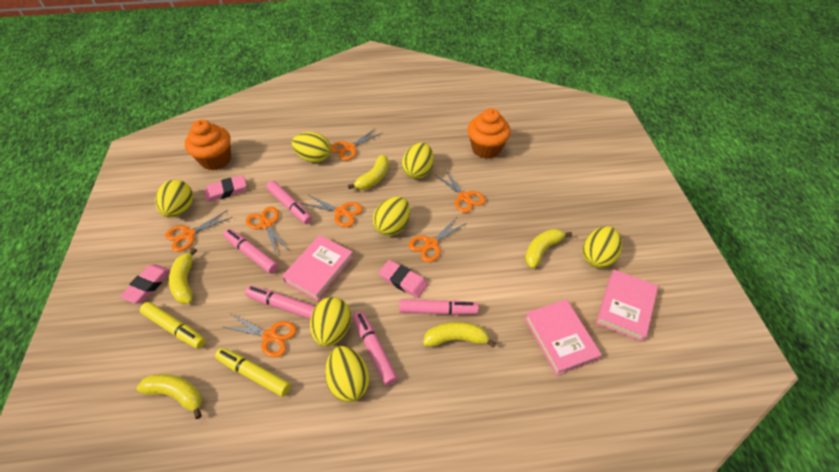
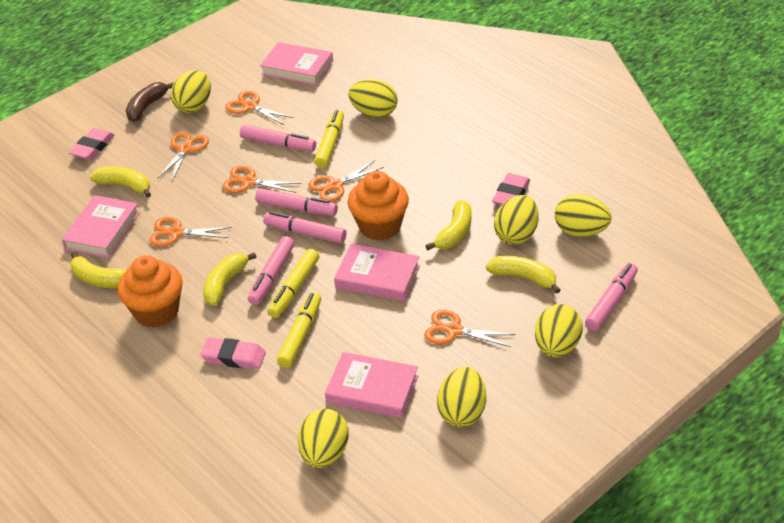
brown banana: 0 -> 1
orange scissors: 7 -> 6
pink book: 3 -> 4
yellow marker: 2 -> 3

